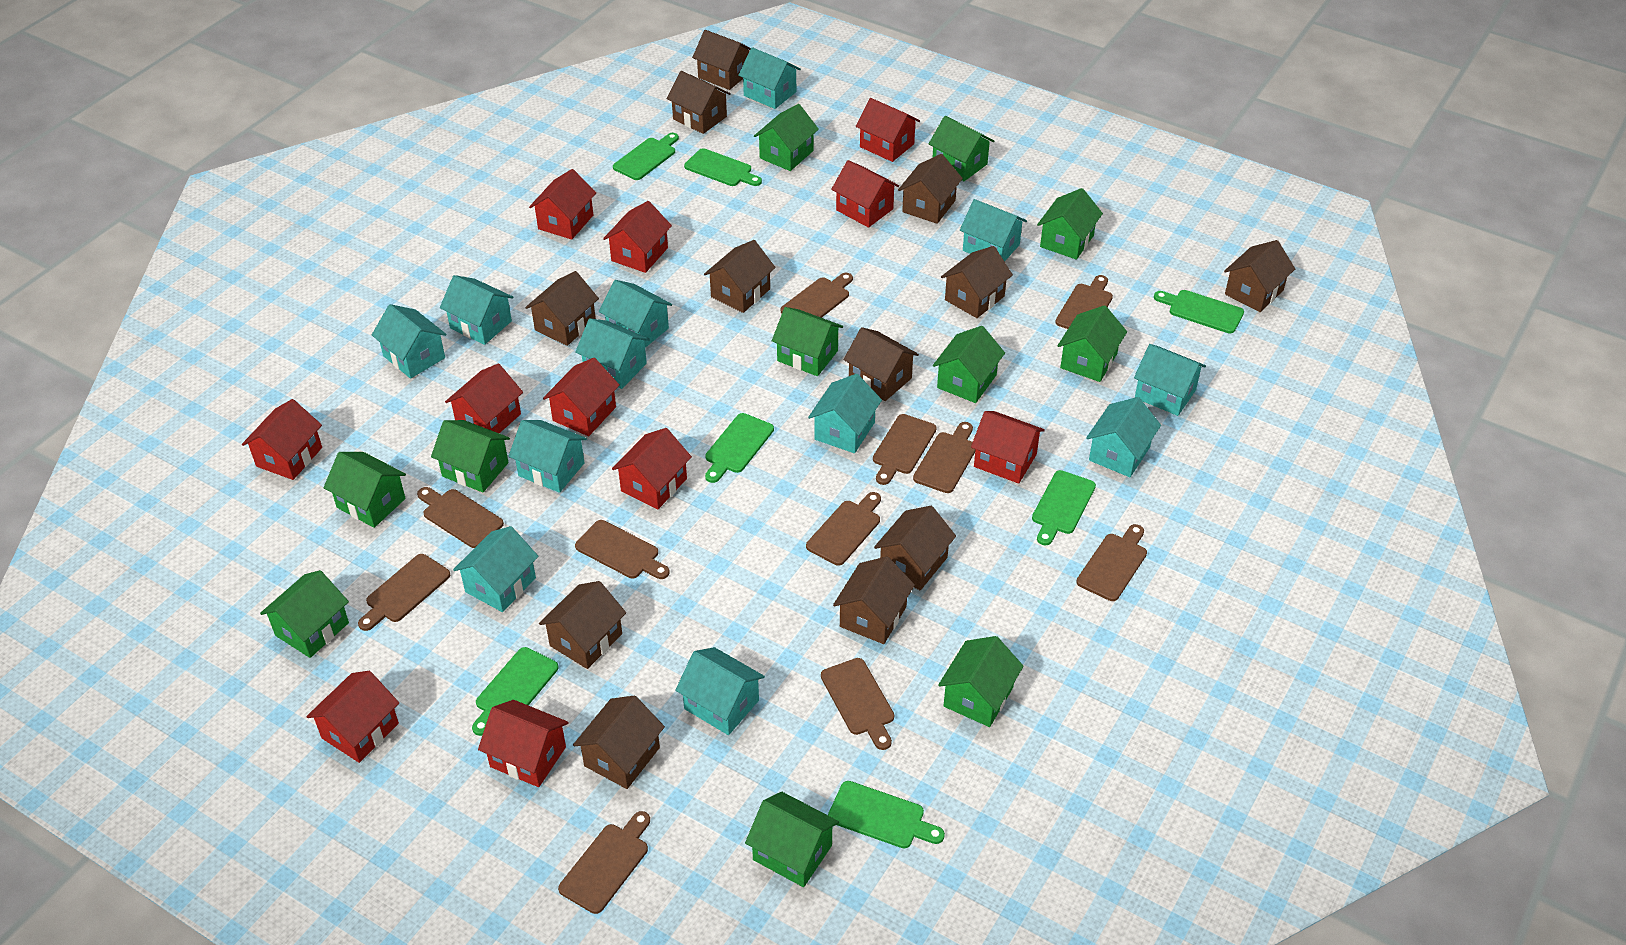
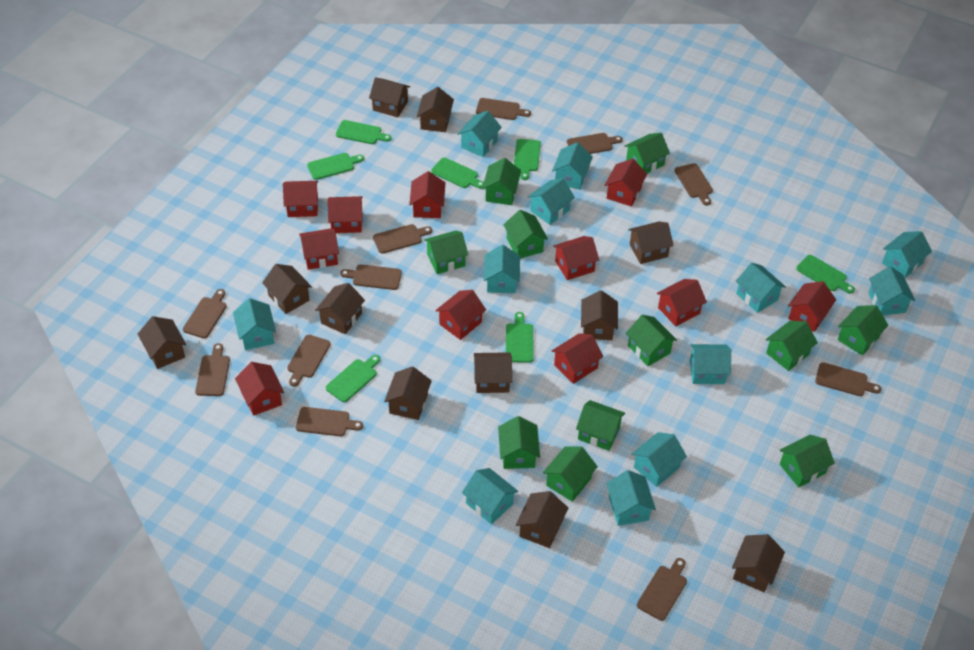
brown house: 12 -> 11

